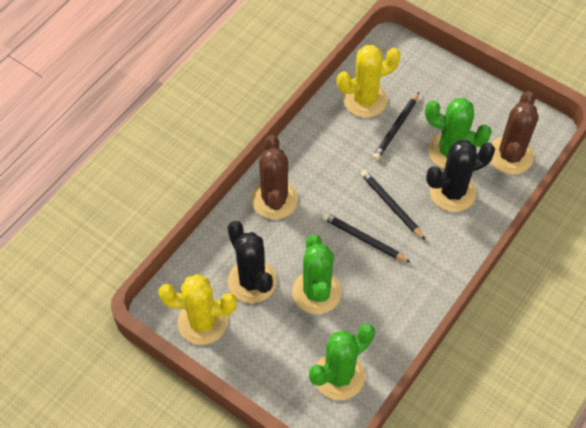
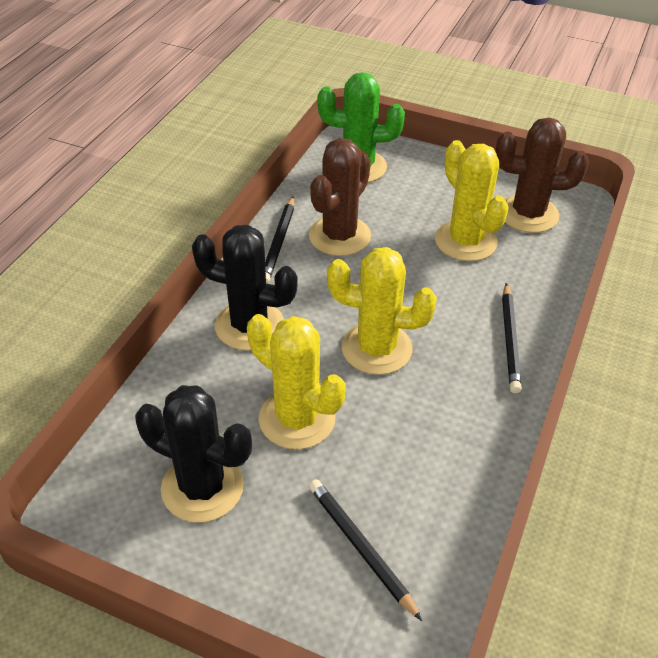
green cactus: 3 -> 1
yellow cactus: 2 -> 3

